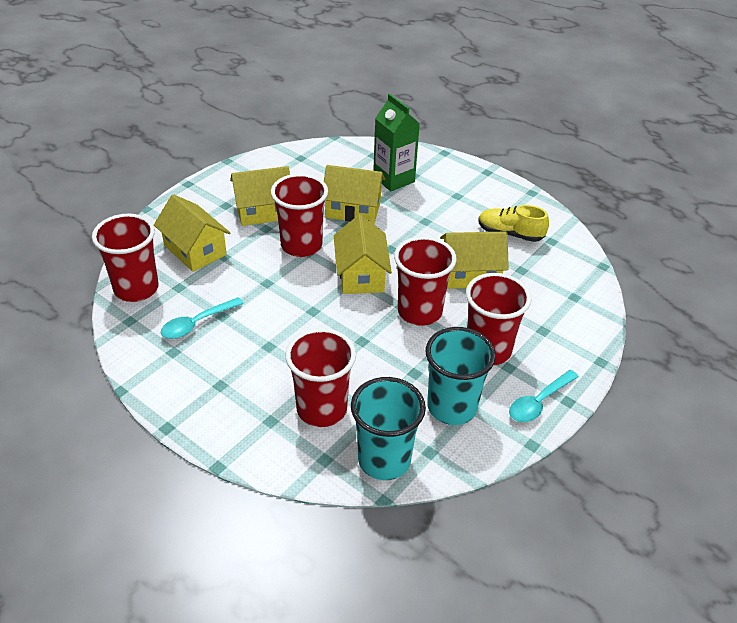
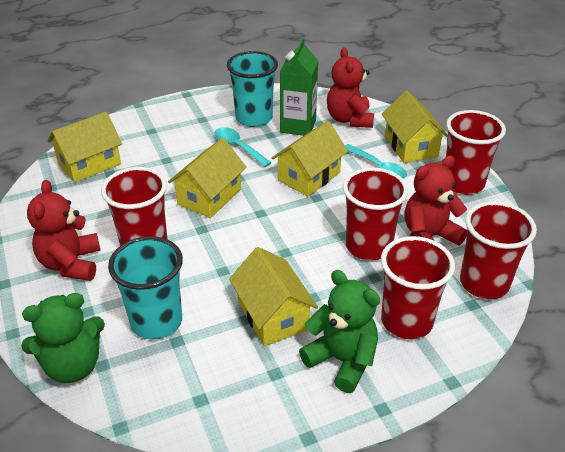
green teddy bear: 0 -> 2
red teddy bear: 0 -> 3
yellow shoe: 1 -> 0

